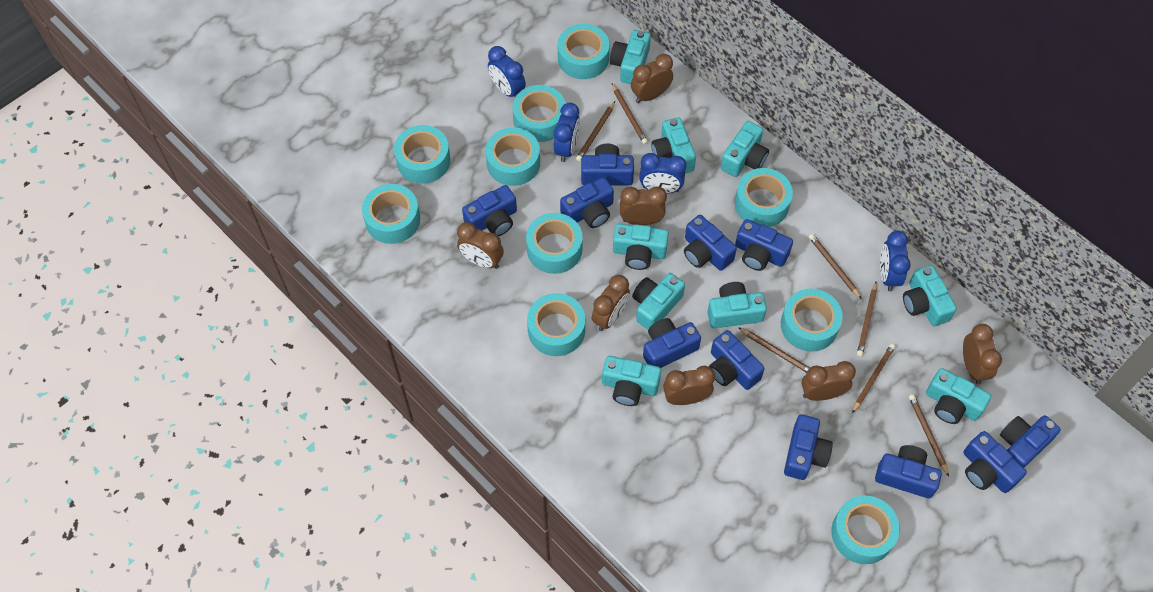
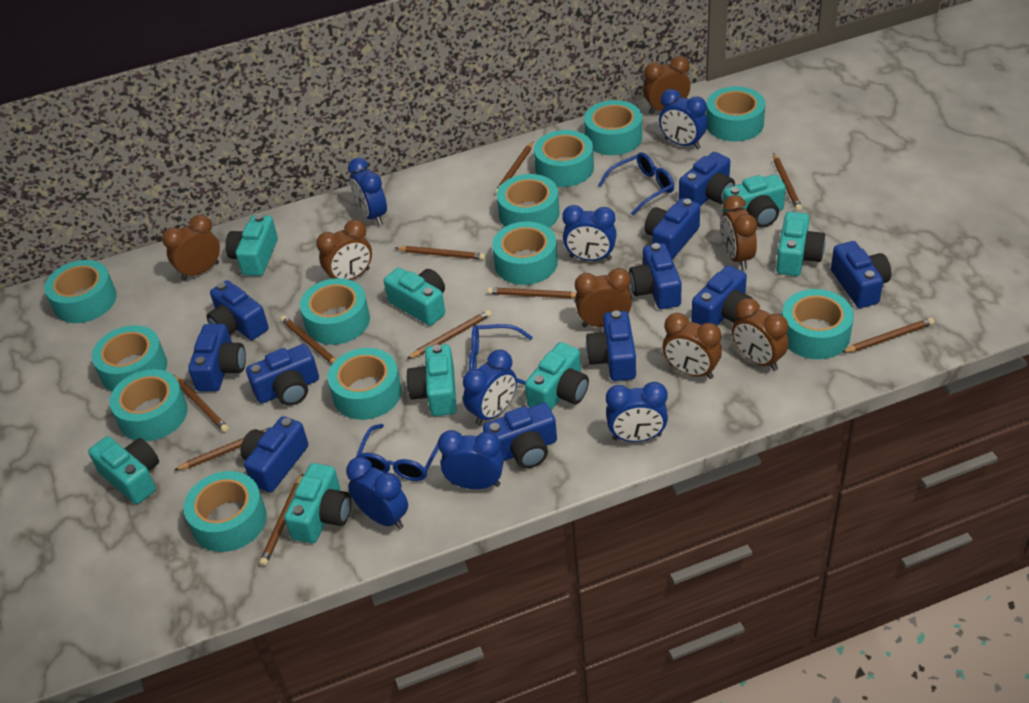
blue clock: 4 -> 7
blue glasses: 0 -> 3
brown pencil: 7 -> 10
turquoise camera: 9 -> 8
turquoise tape: 10 -> 12

